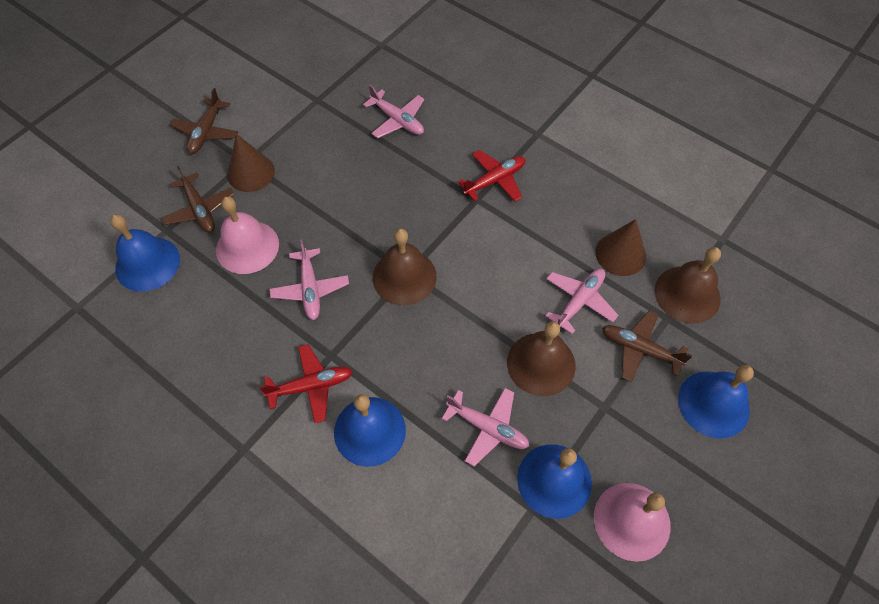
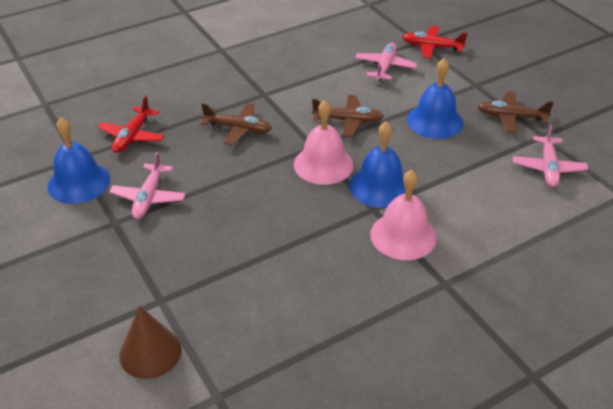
blue bell: 4 -> 3
brown bell: 3 -> 0
brown cone: 2 -> 1
pink plane: 4 -> 3

